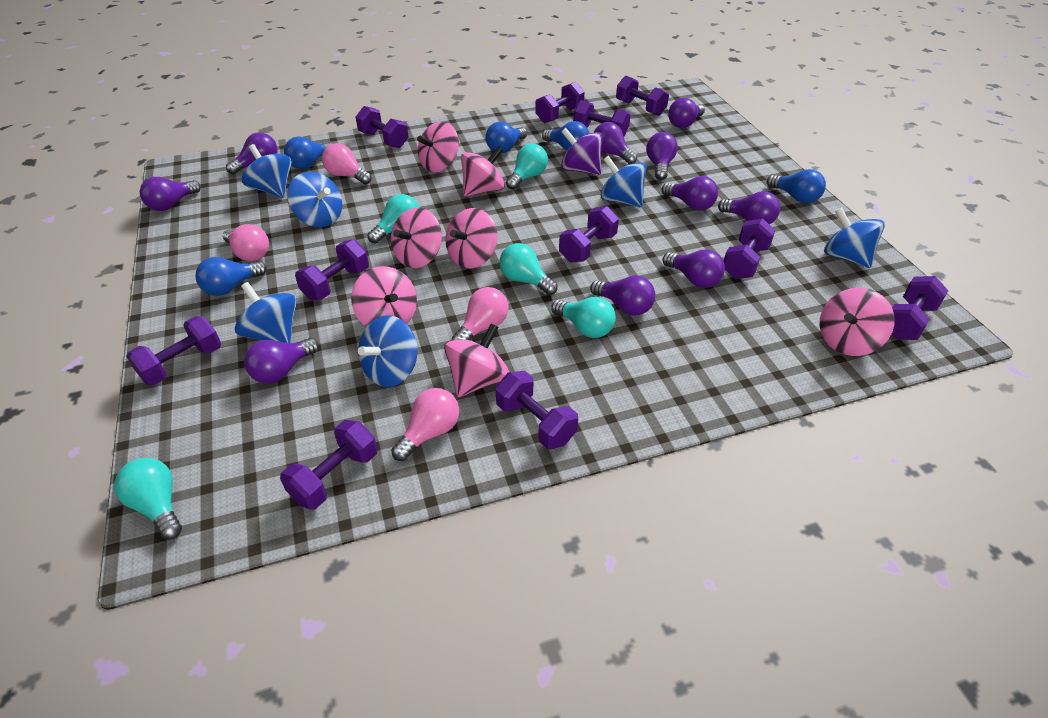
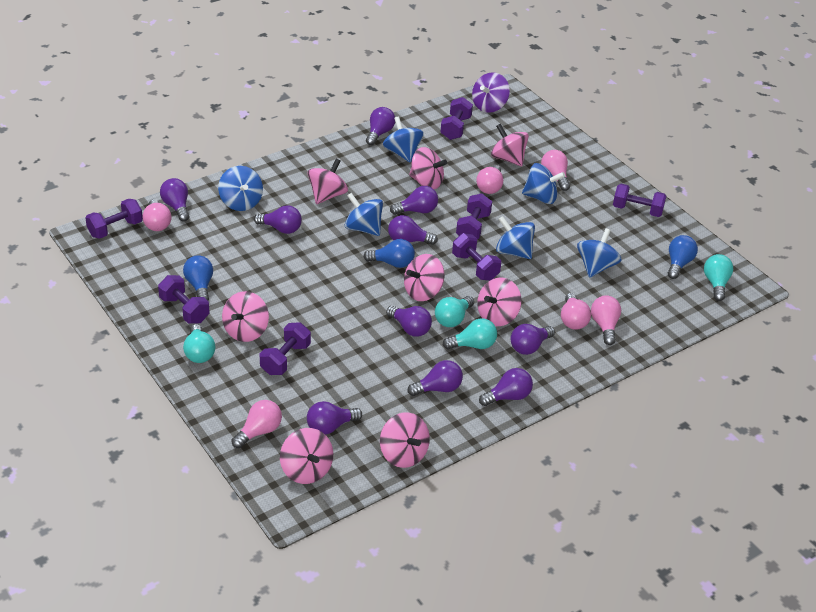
blue light bulb: 5 -> 3
pink light bulb: 4 -> 6
pink spinning top: 7 -> 8
purple dumbbell: 11 -> 7
turquoise light bulb: 5 -> 4

